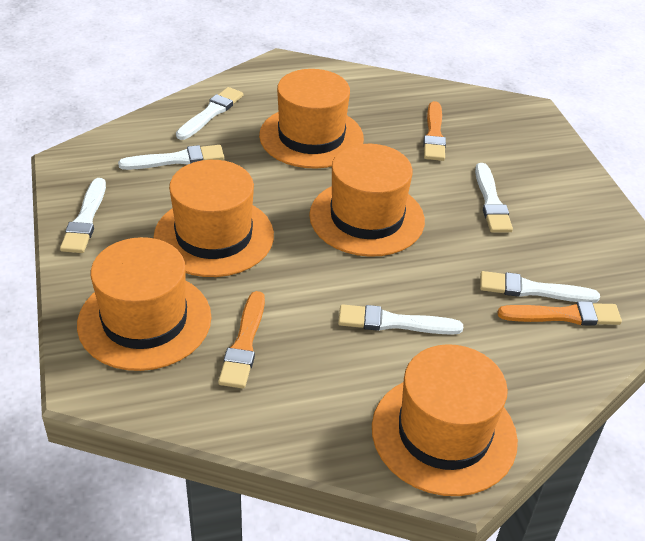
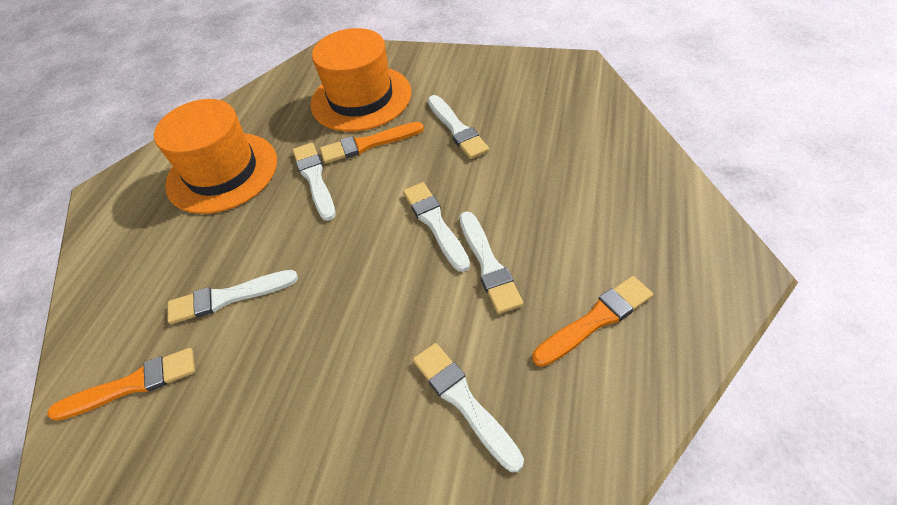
orange hat: 5 -> 2

